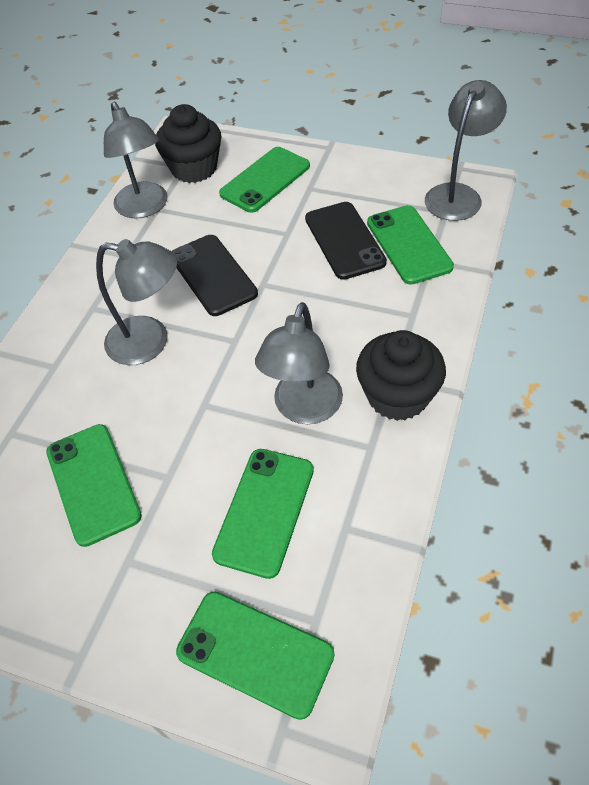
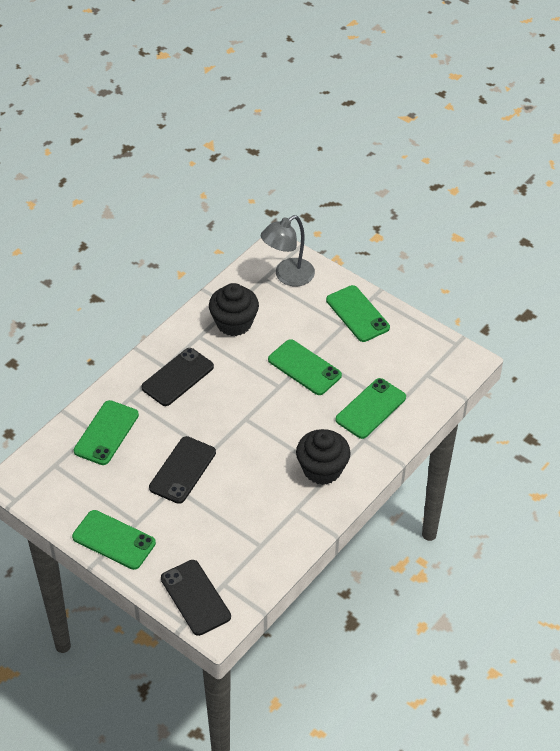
black phone: 2 -> 3
grey lamp: 4 -> 1

